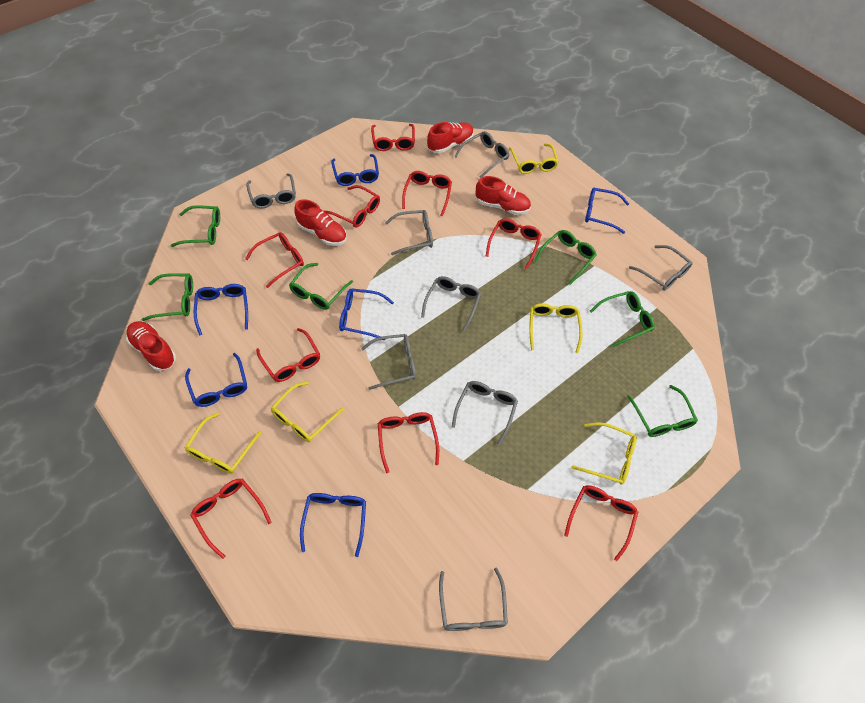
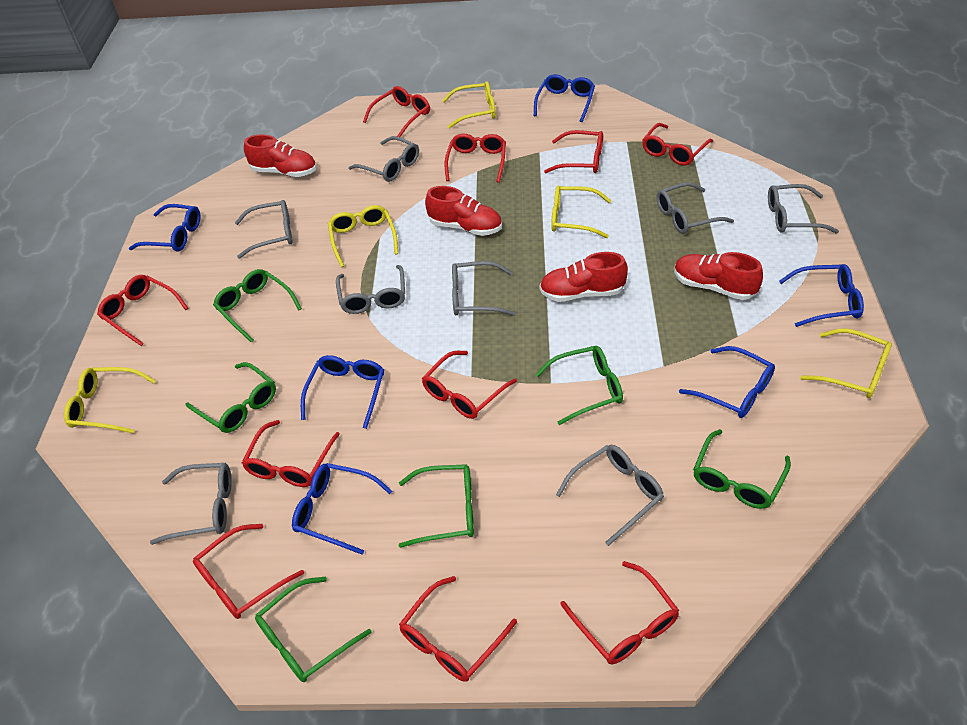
red glasses: 9 -> 10

